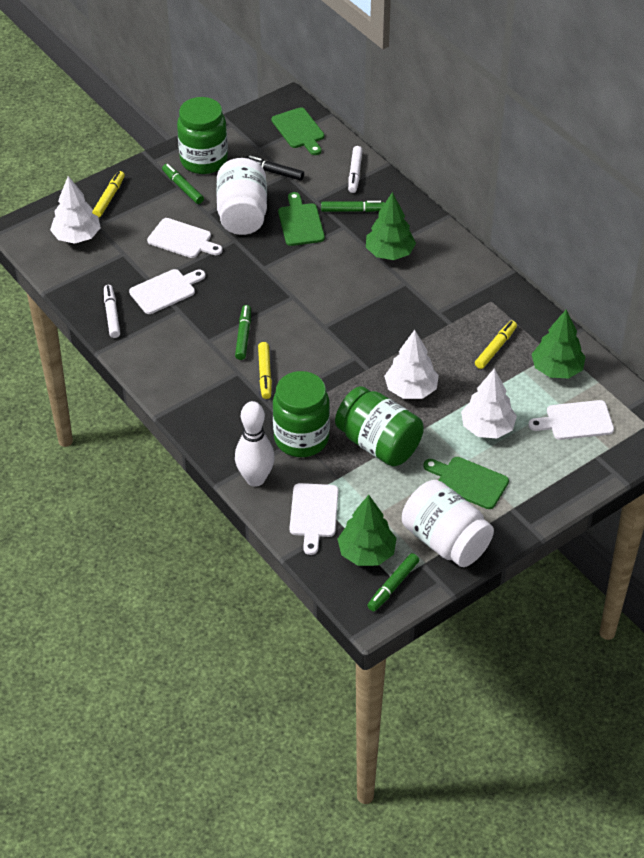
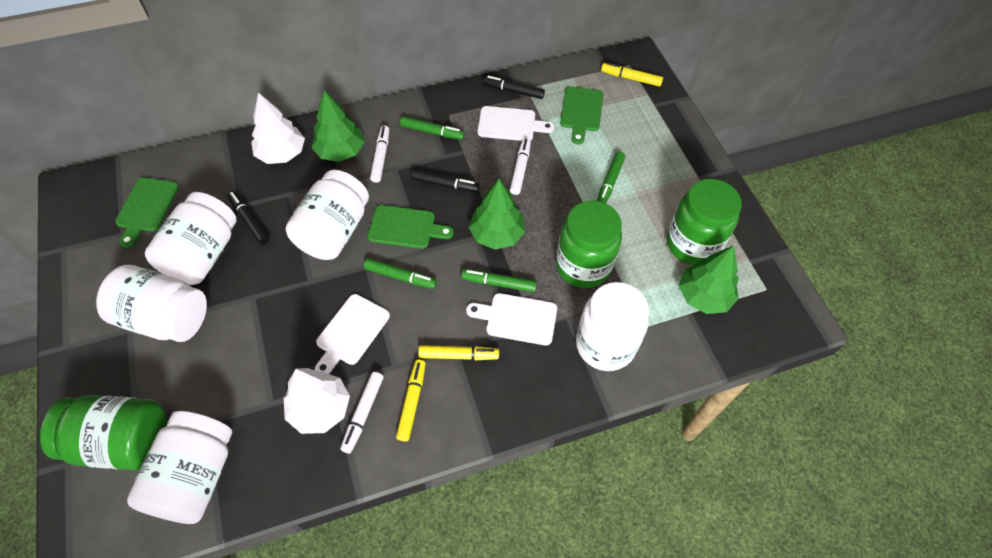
black marker: 1 -> 3
white bowling pin: 1 -> 0
white cutting board: 4 -> 3
white jar: 2 -> 5
white marker: 2 -> 3
white tree: 3 -> 2

